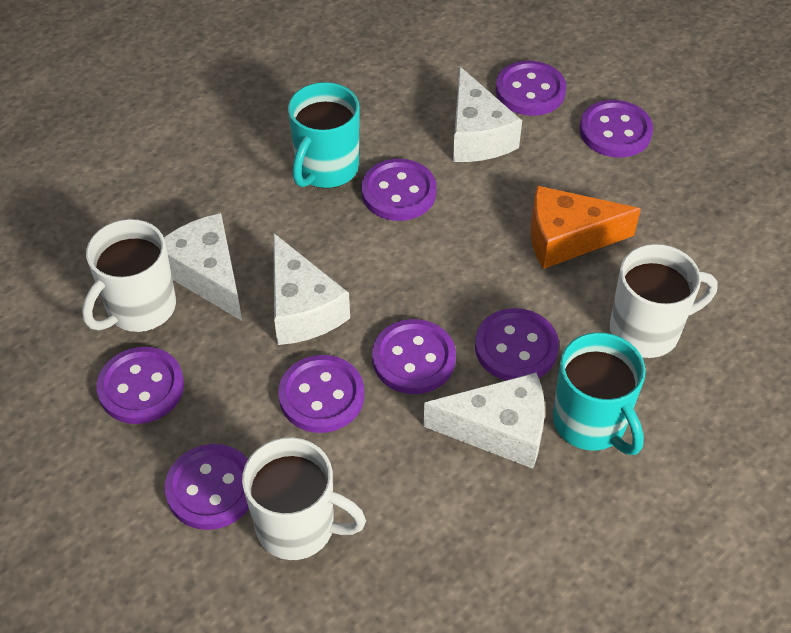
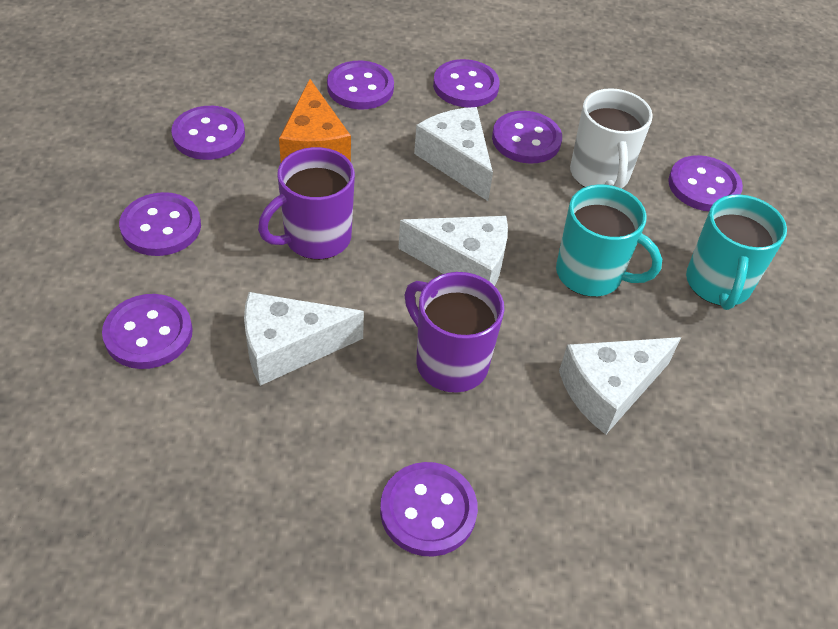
purple mug: 0 -> 2
white mug: 3 -> 1

